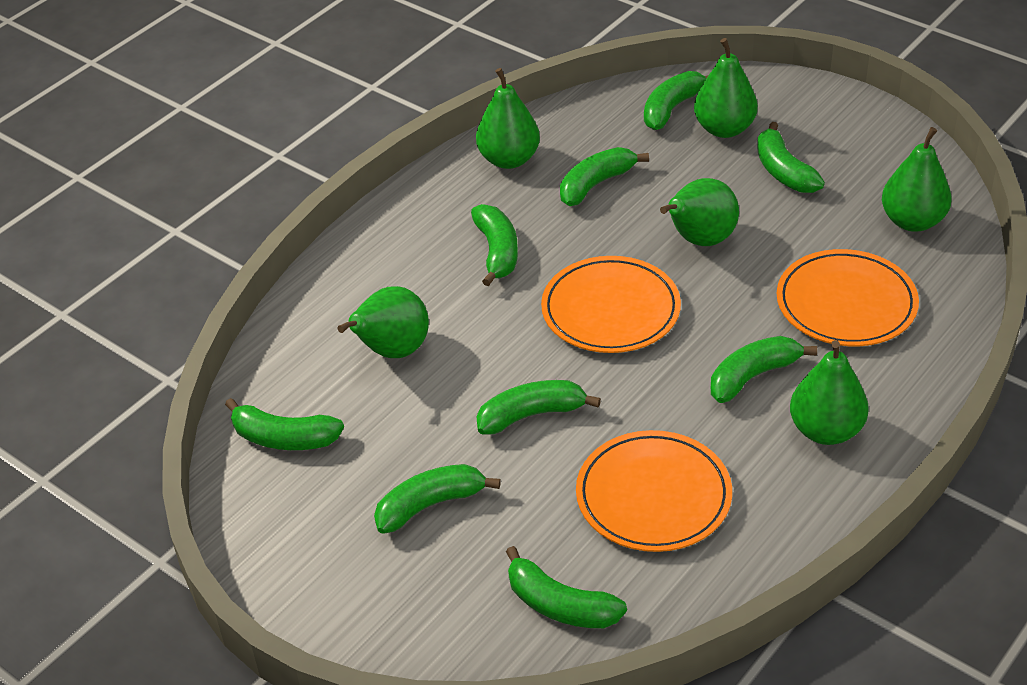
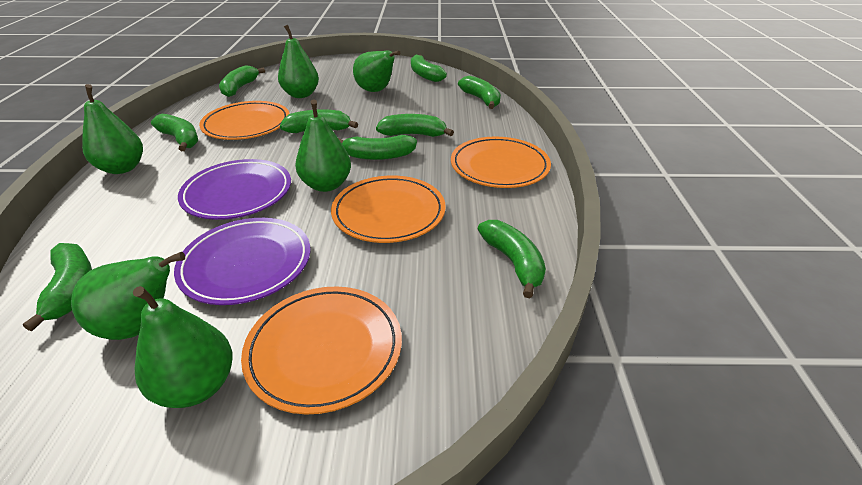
orange plate: 3 -> 4
purple plate: 0 -> 2

